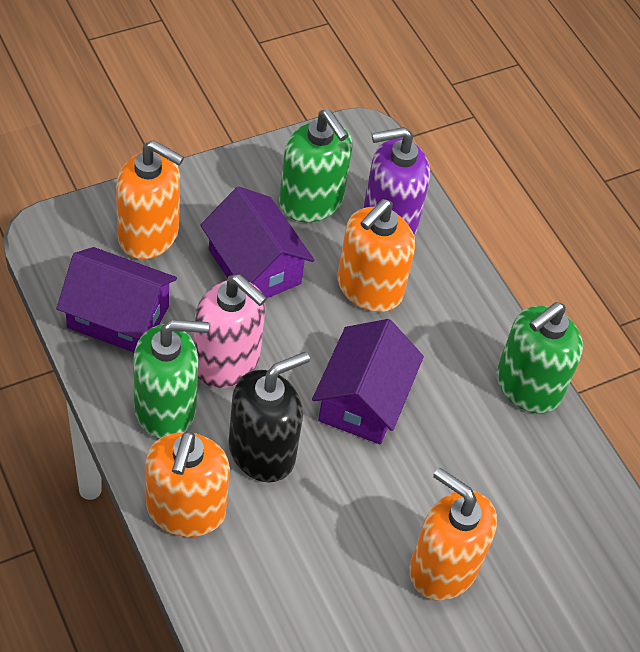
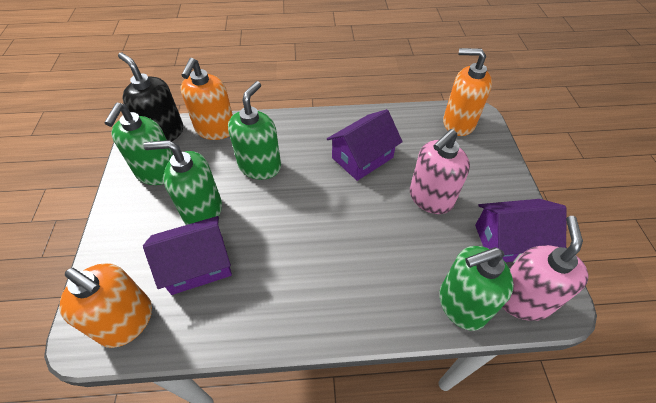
green soap dispenser: 3 -> 4
orange soap dispenser: 4 -> 3
pink soap dispenser: 1 -> 2
purple soap dispenser: 1 -> 0

